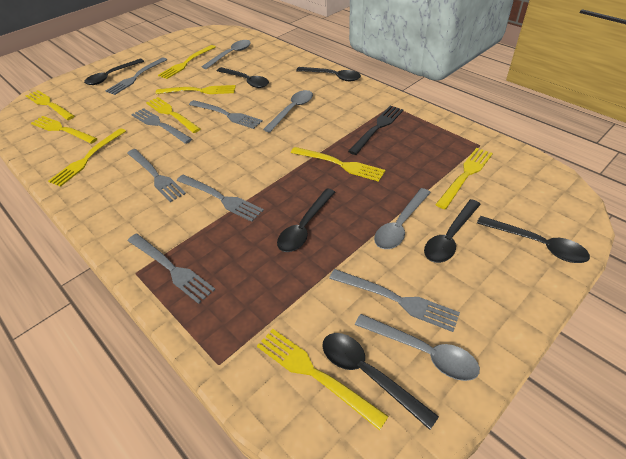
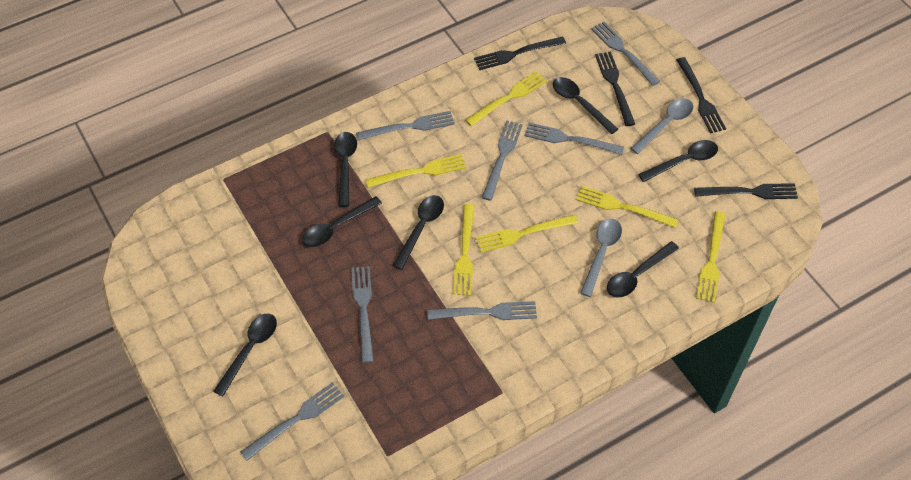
black fork: 1 -> 4
grey spoon: 4 -> 2
yellow fork: 9 -> 6

